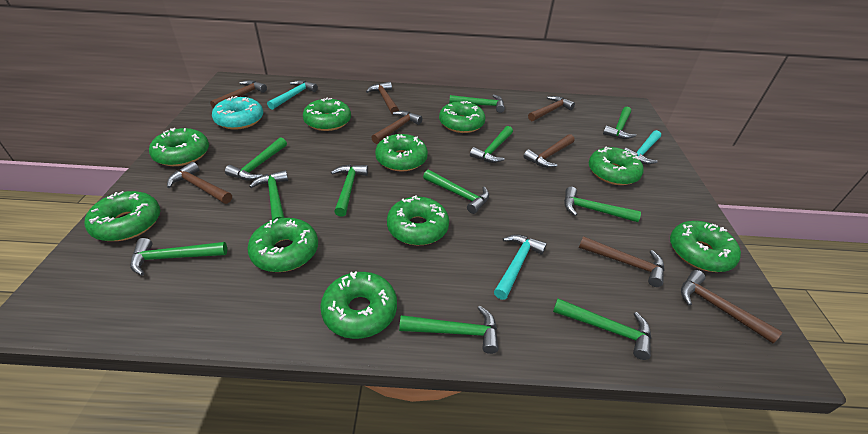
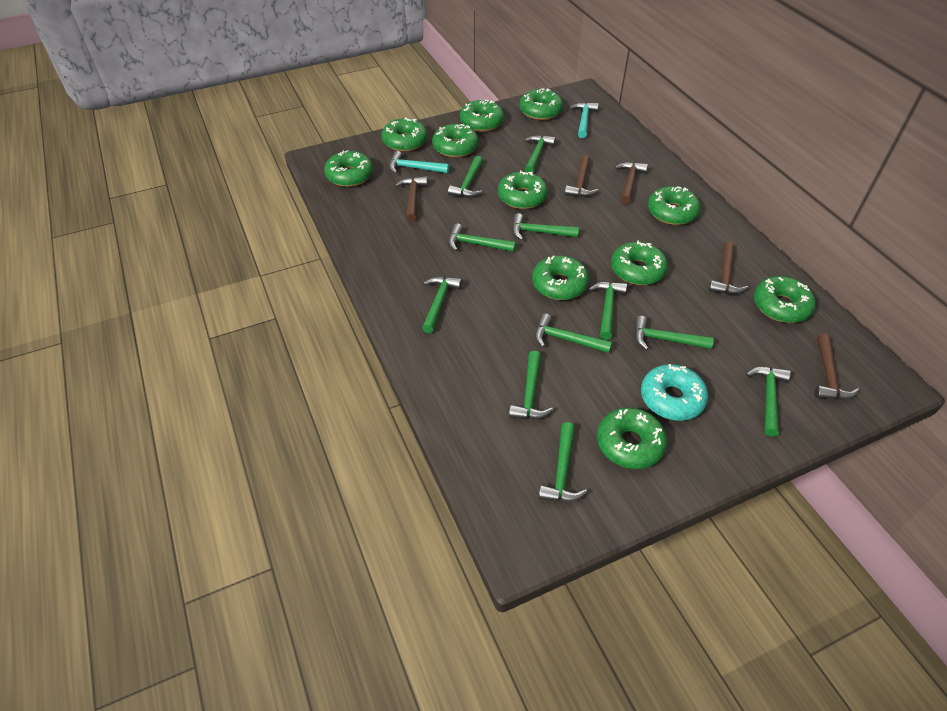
brown hammer: 8 -> 5
green donut: 10 -> 11
turquoise hammer: 3 -> 2

